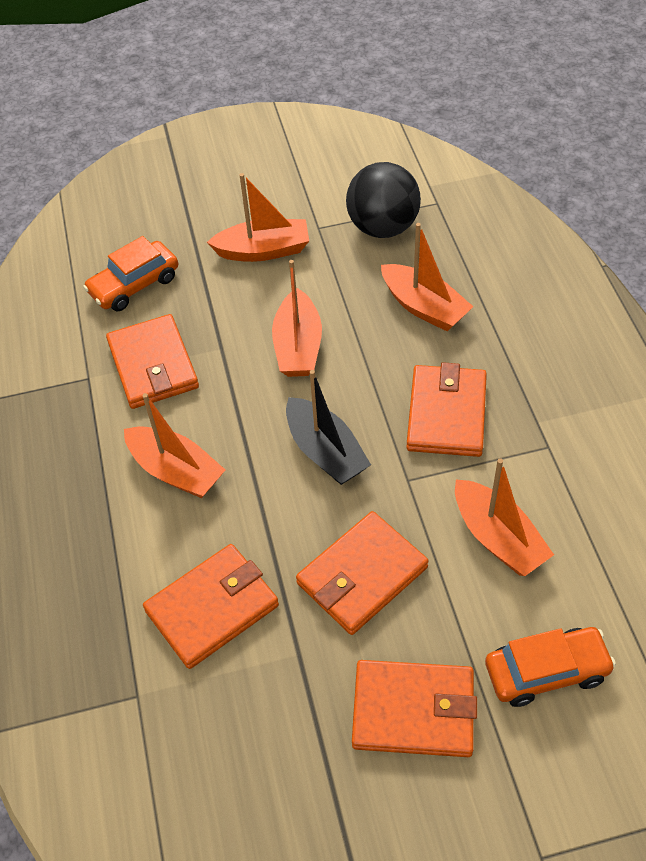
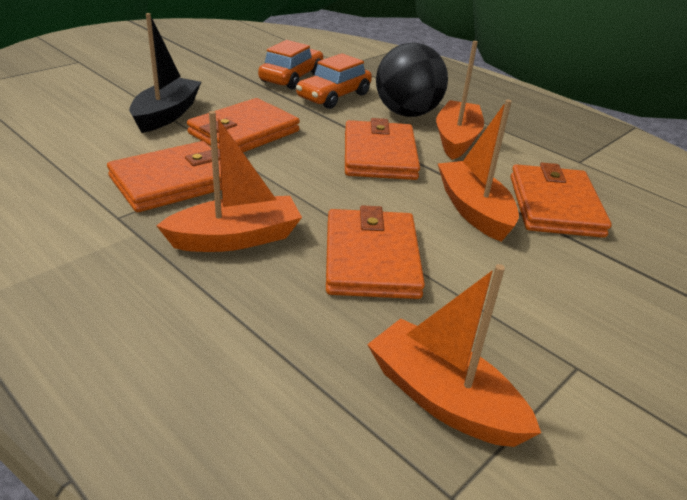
orange boat: 5 -> 4

